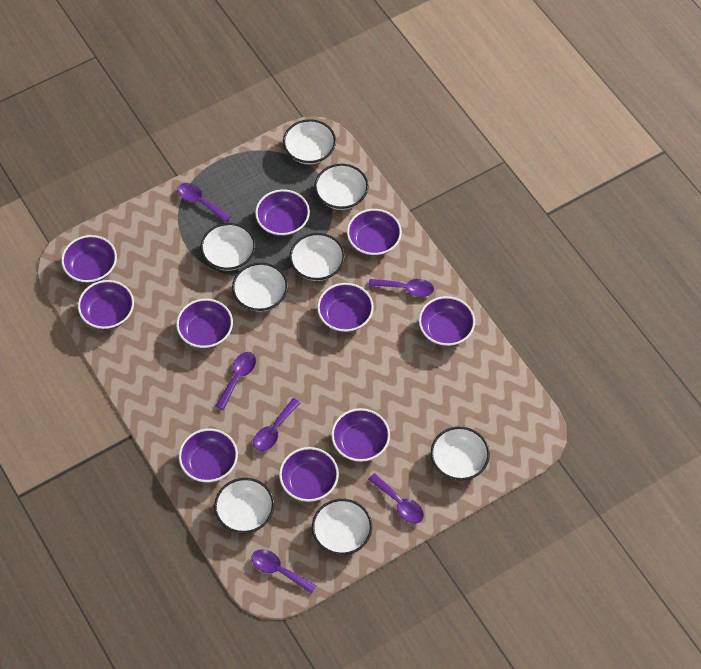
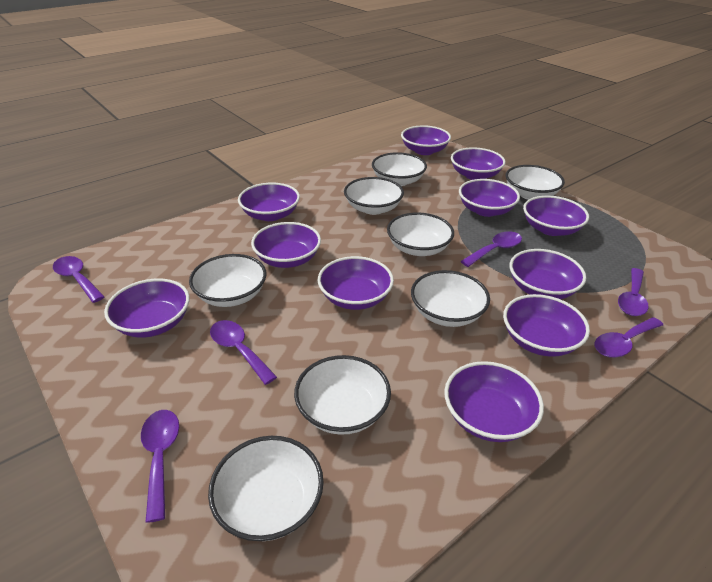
purple bowl: 10 -> 11

